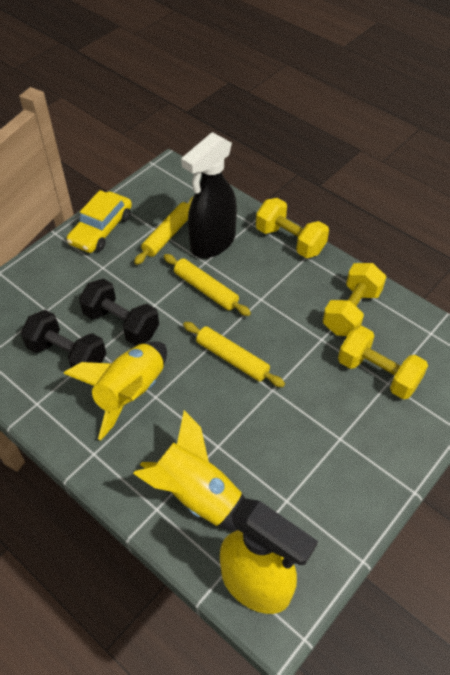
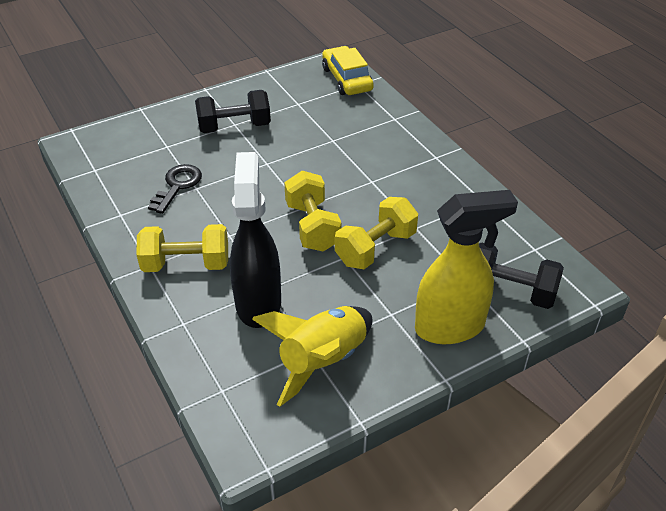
black key: 0 -> 1
yellow rocket: 2 -> 1
yellow rolling pin: 3 -> 0

